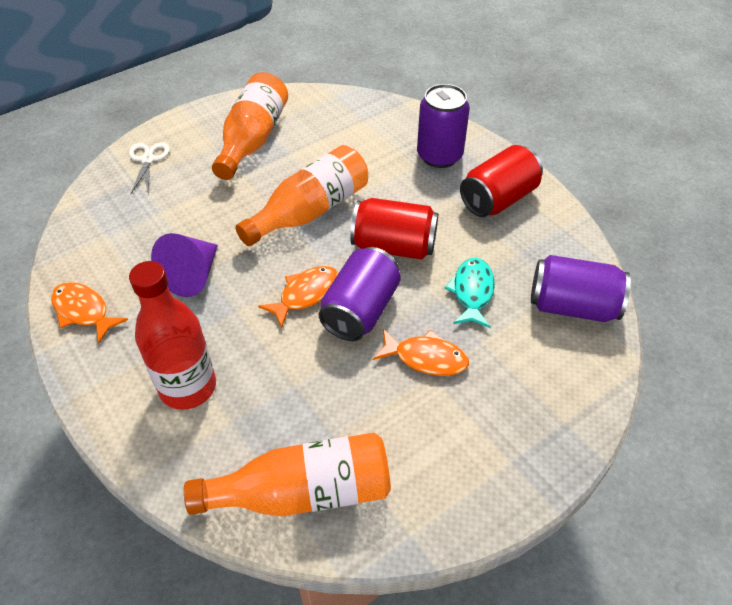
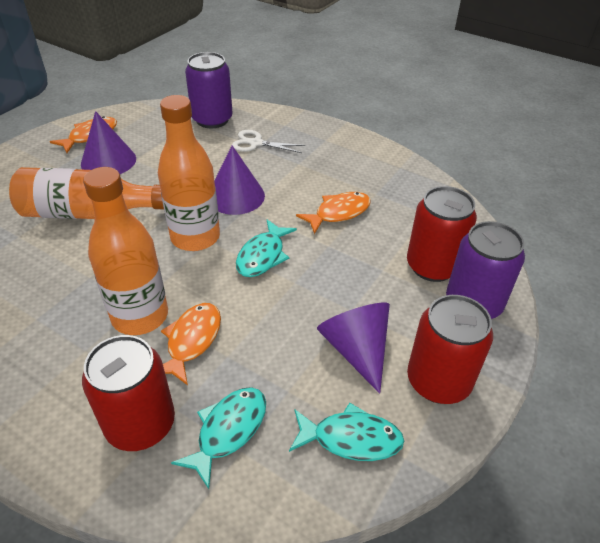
purple can: 3 -> 2
purple cone: 1 -> 3
red bottle: 1 -> 0
red can: 2 -> 3
turquoise fish: 1 -> 3

